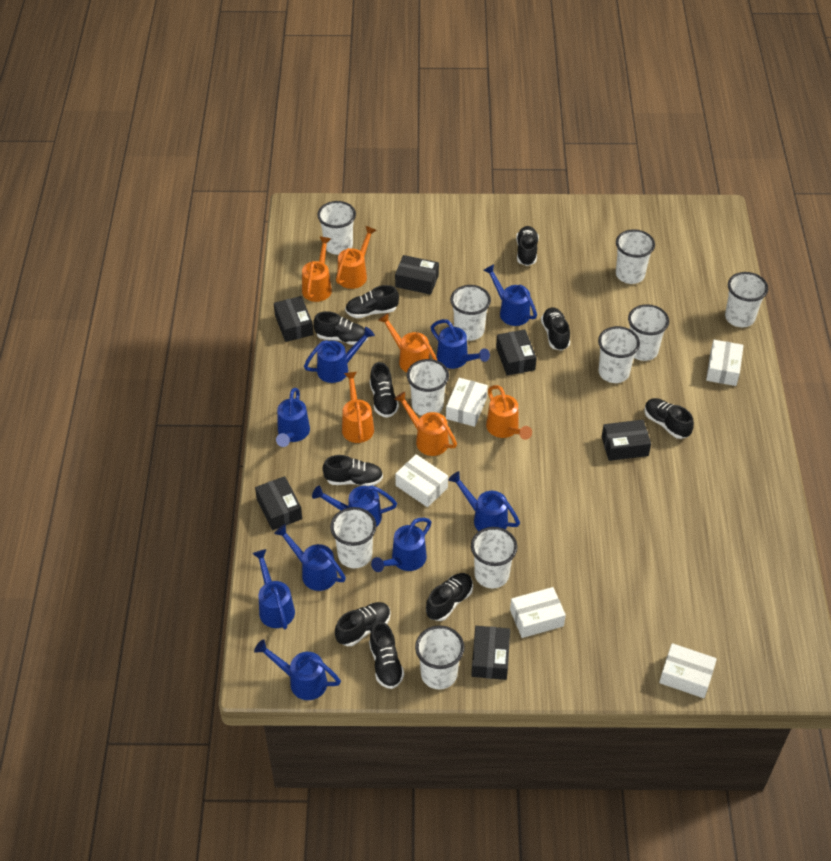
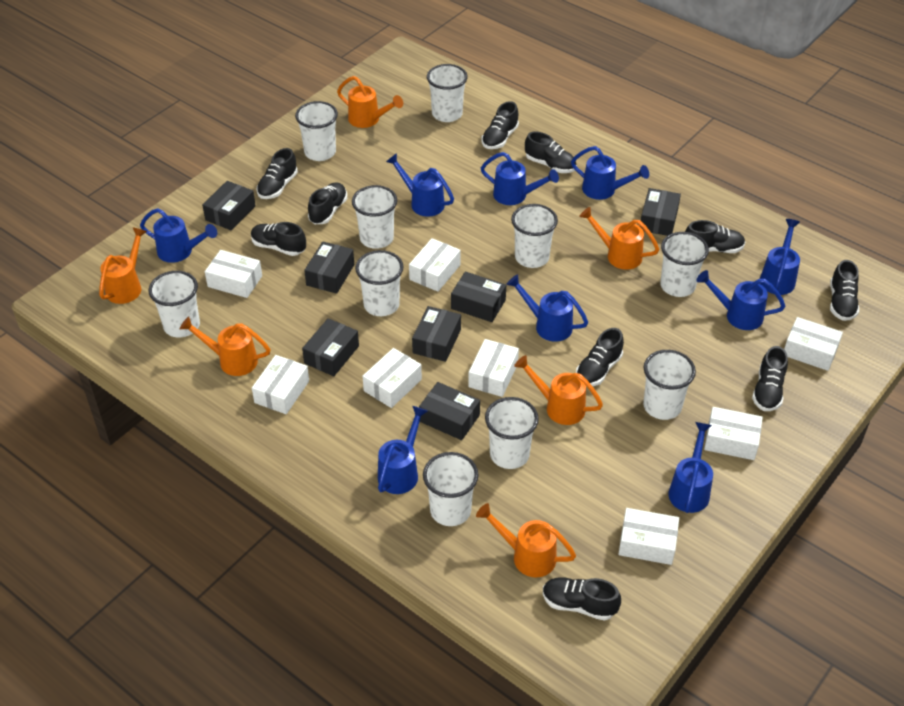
black box: 6 -> 7
blue watering can: 10 -> 9
white box: 5 -> 8

